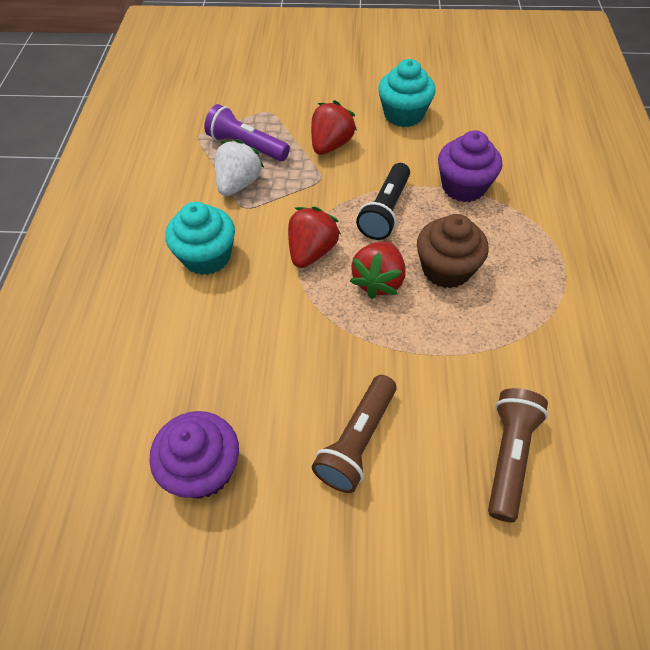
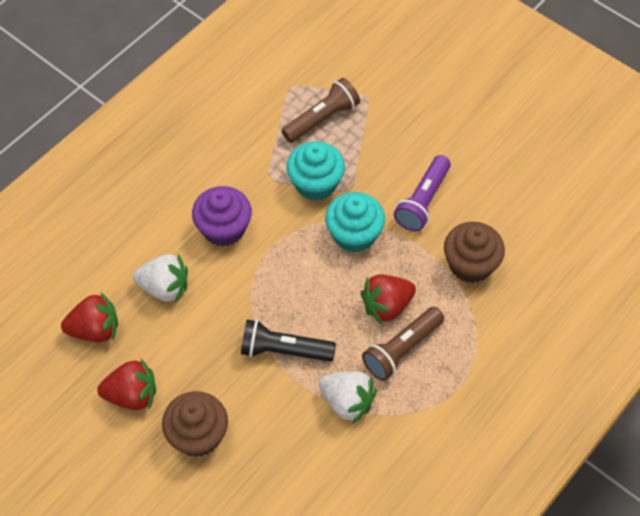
brown cupcake: 1 -> 2
purple cupcake: 2 -> 1
white strawberry: 1 -> 2

